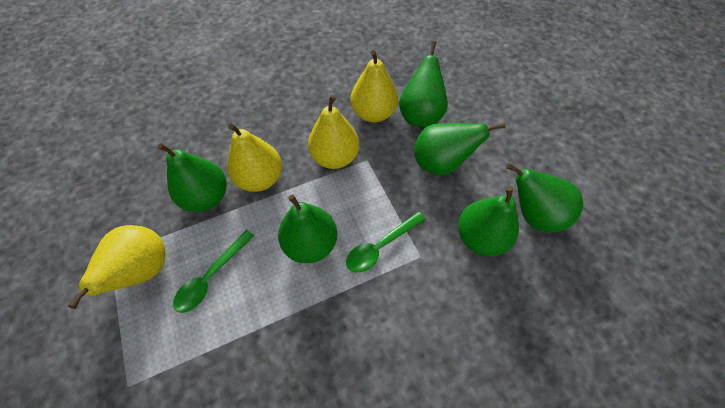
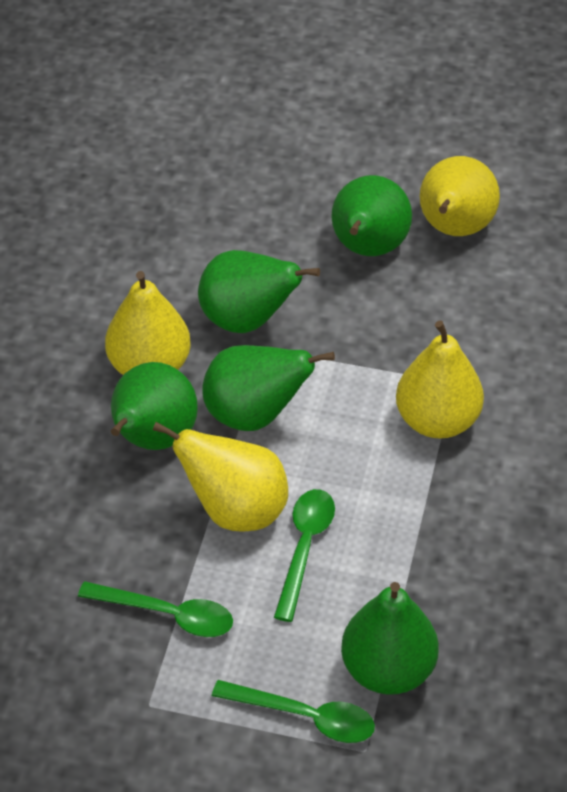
green pear: 6 -> 5
green spoon: 2 -> 3

